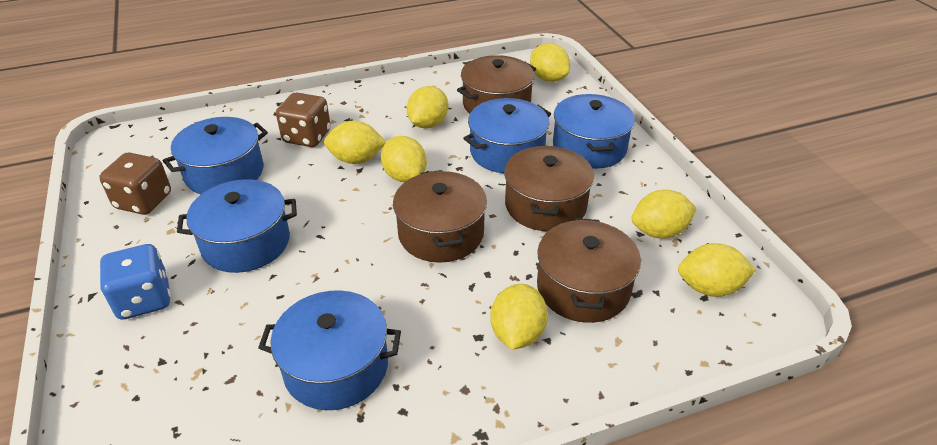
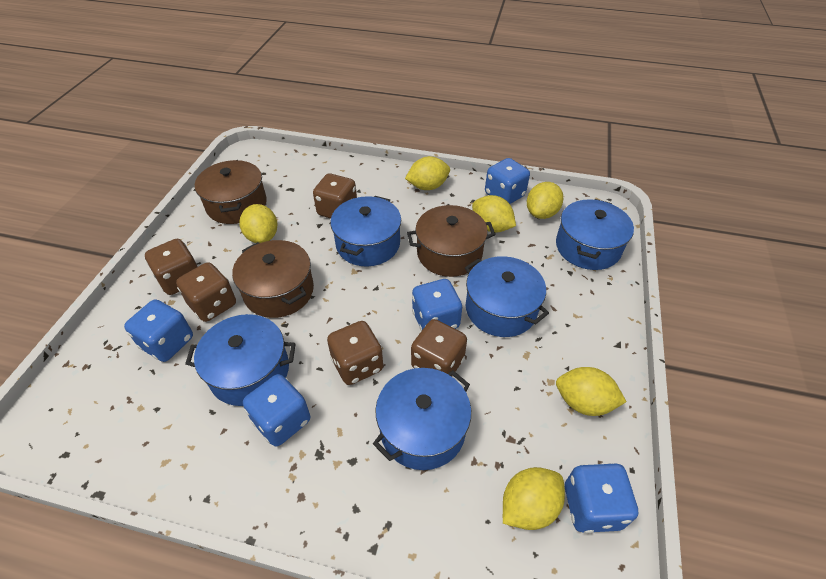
blue dice: 1 -> 5
brown dice: 2 -> 5
brown pot: 4 -> 3
yellow lemon: 7 -> 6

